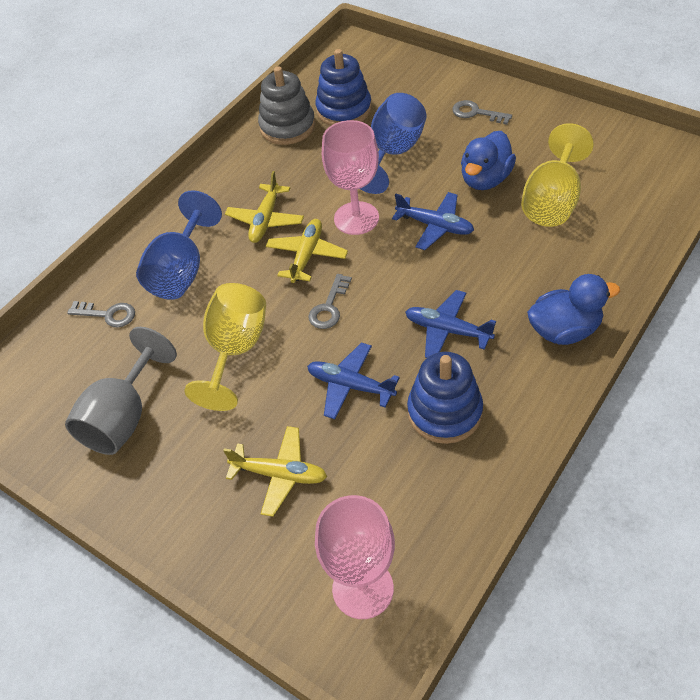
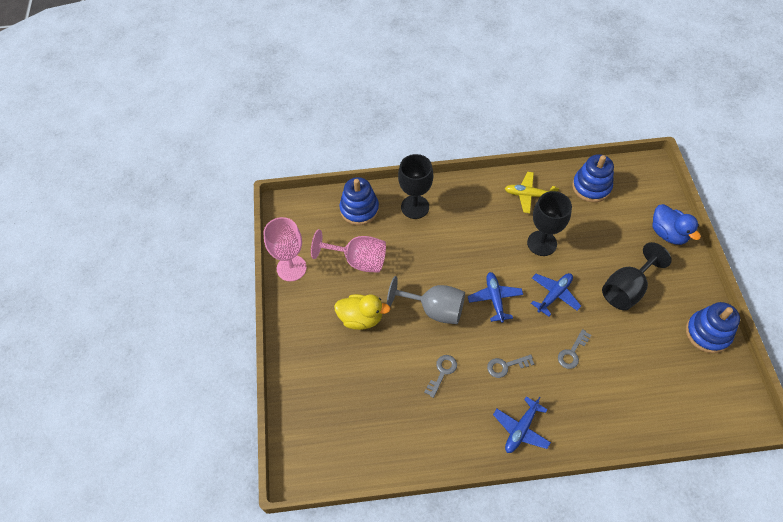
black goblet: 0 -> 3
blue duck: 2 -> 1
blue goblet: 2 -> 0
blue stacking toy: 2 -> 3
grey stacking toy: 1 -> 0
yellow duck: 0 -> 1
yellow goblet: 2 -> 0
yellow plane: 3 -> 1

